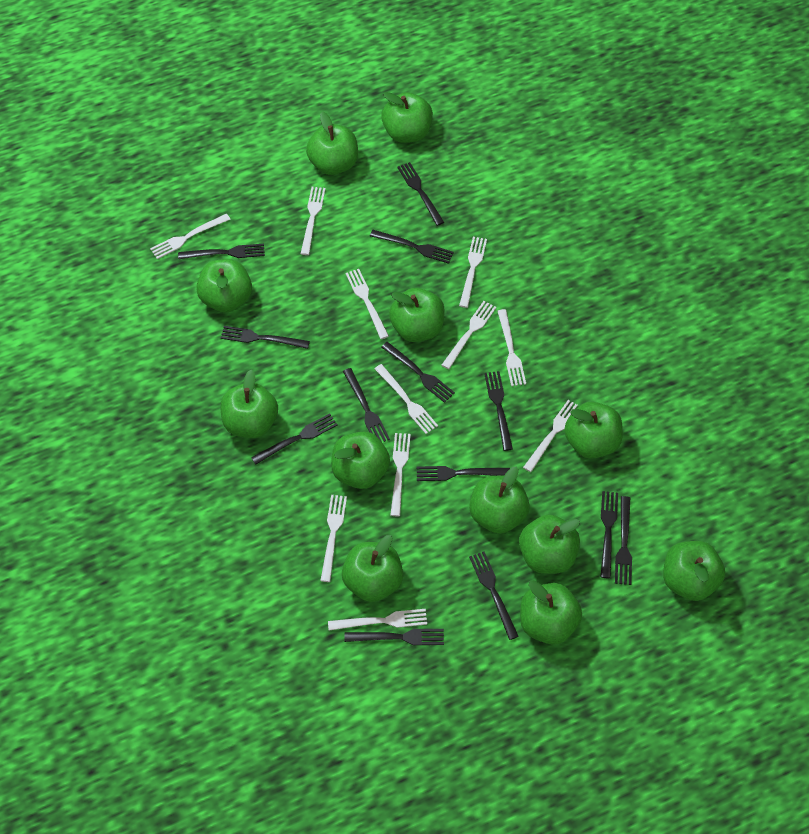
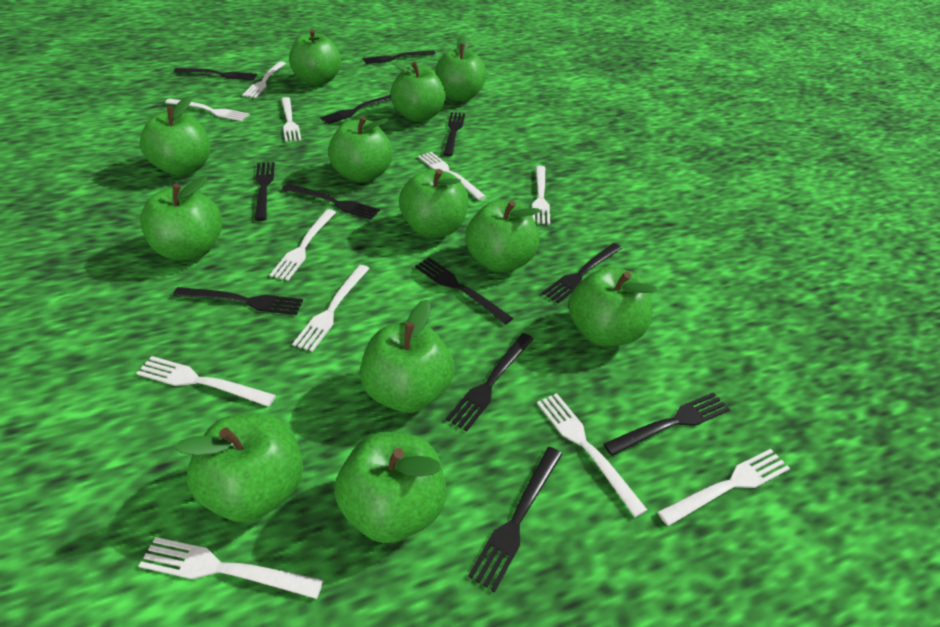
black fork: 13 -> 12

